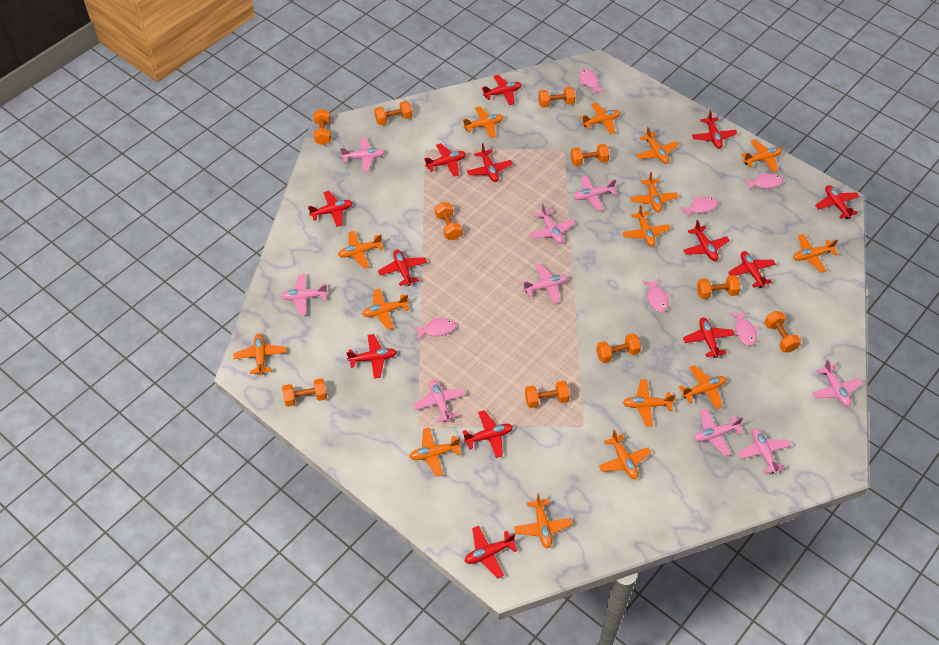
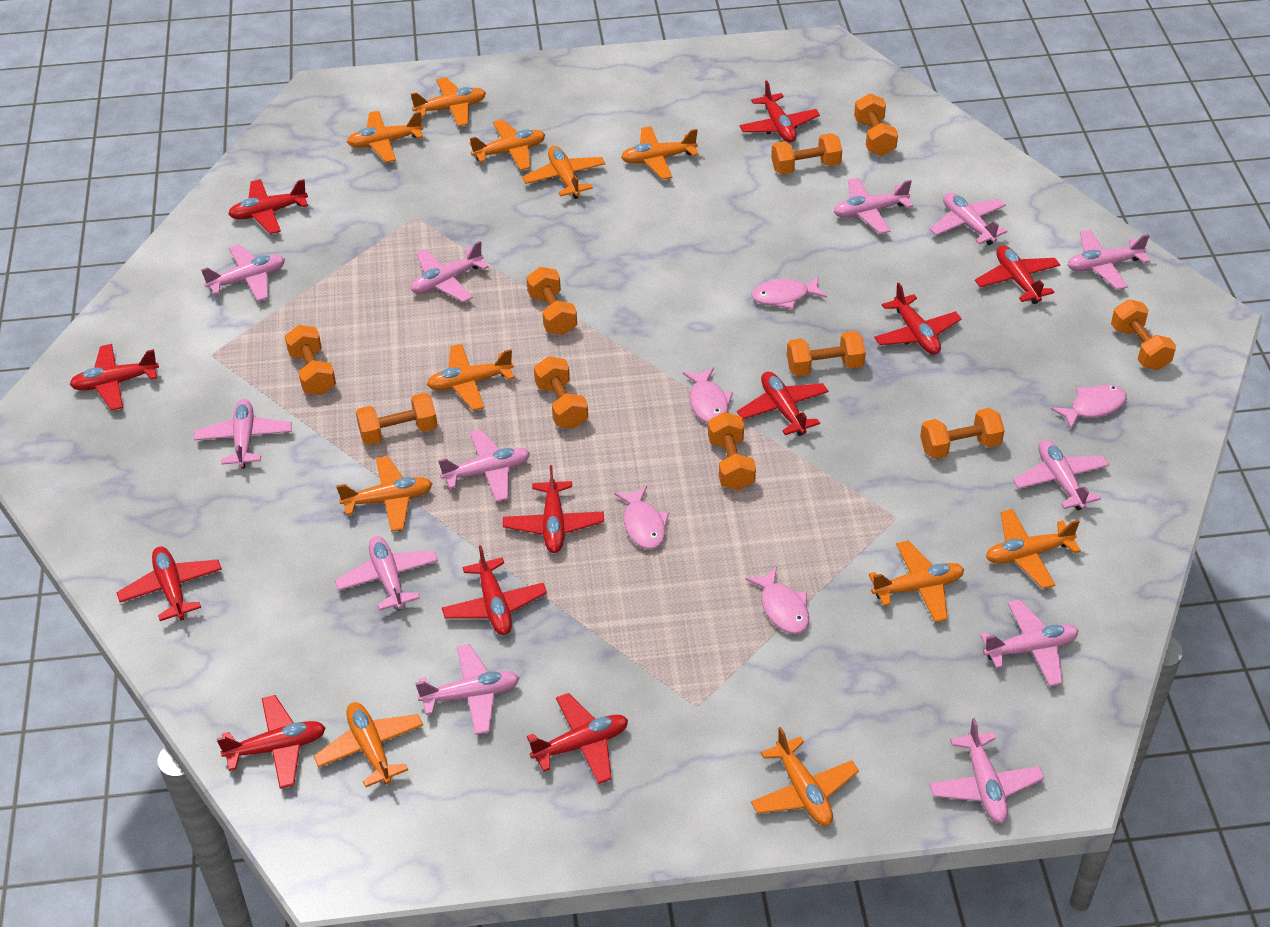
orange plane: 15 -> 11
pink fish: 6 -> 5
pink plane: 9 -> 12
red plane: 13 -> 11

